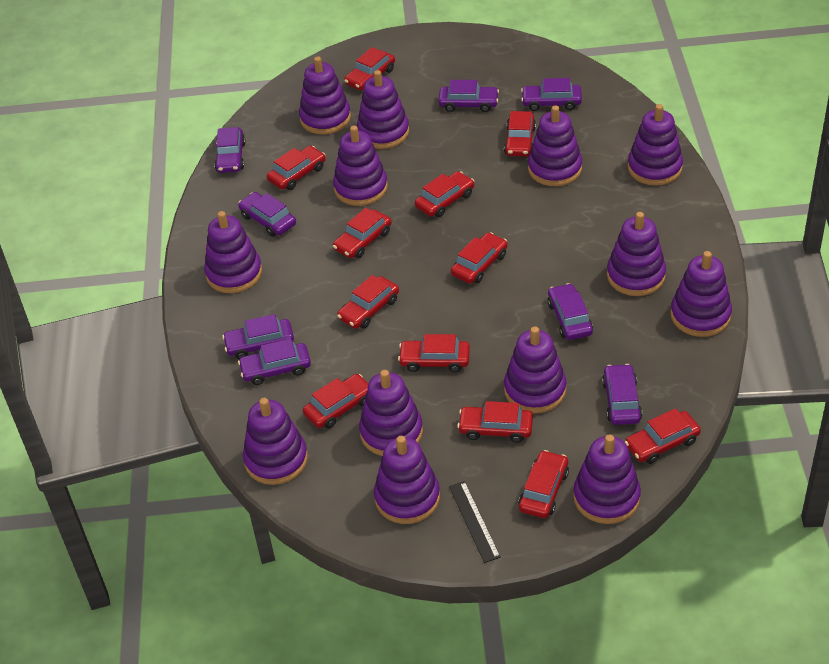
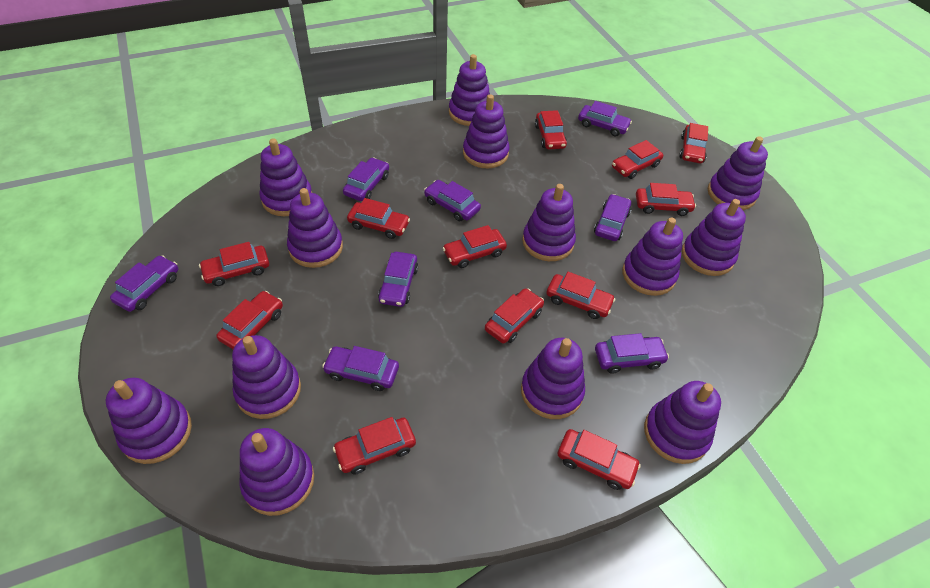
black ruler: 1 -> 0

